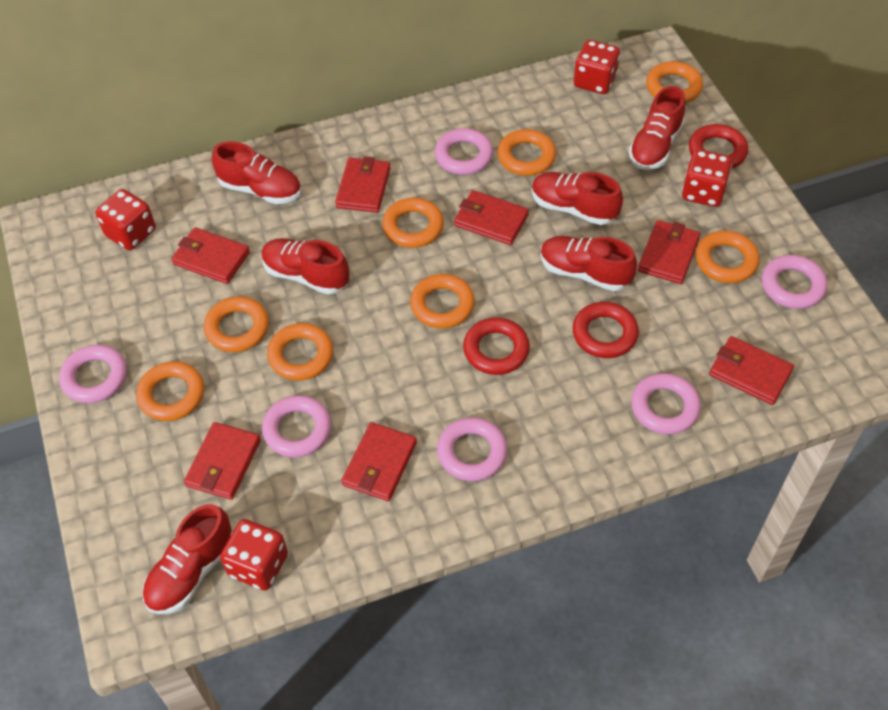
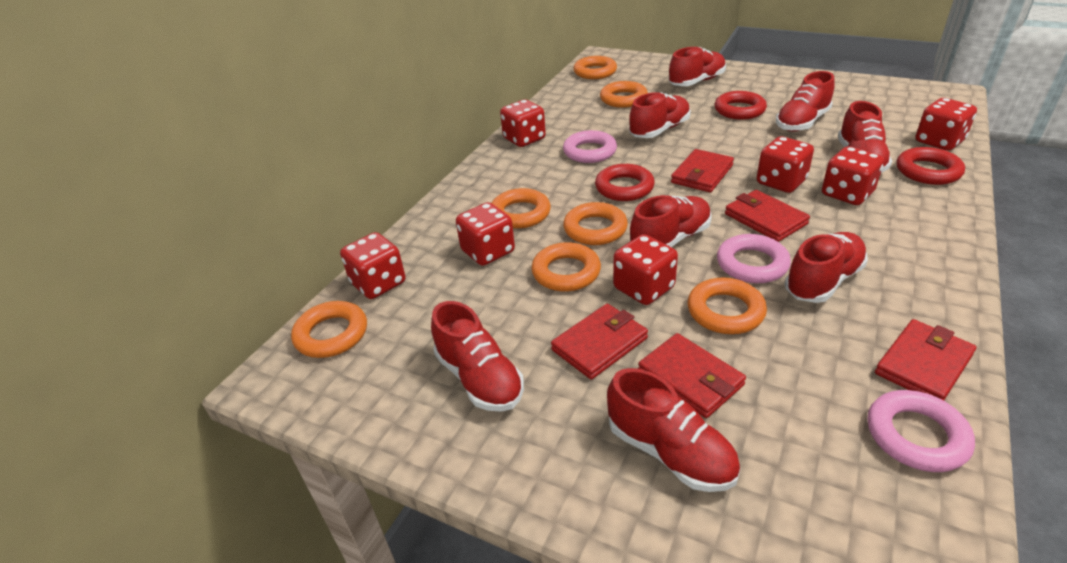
orange ring: 8 -> 7
pink ring: 6 -> 3
red dice: 4 -> 7
red shoe: 6 -> 8
red wallet: 7 -> 5

